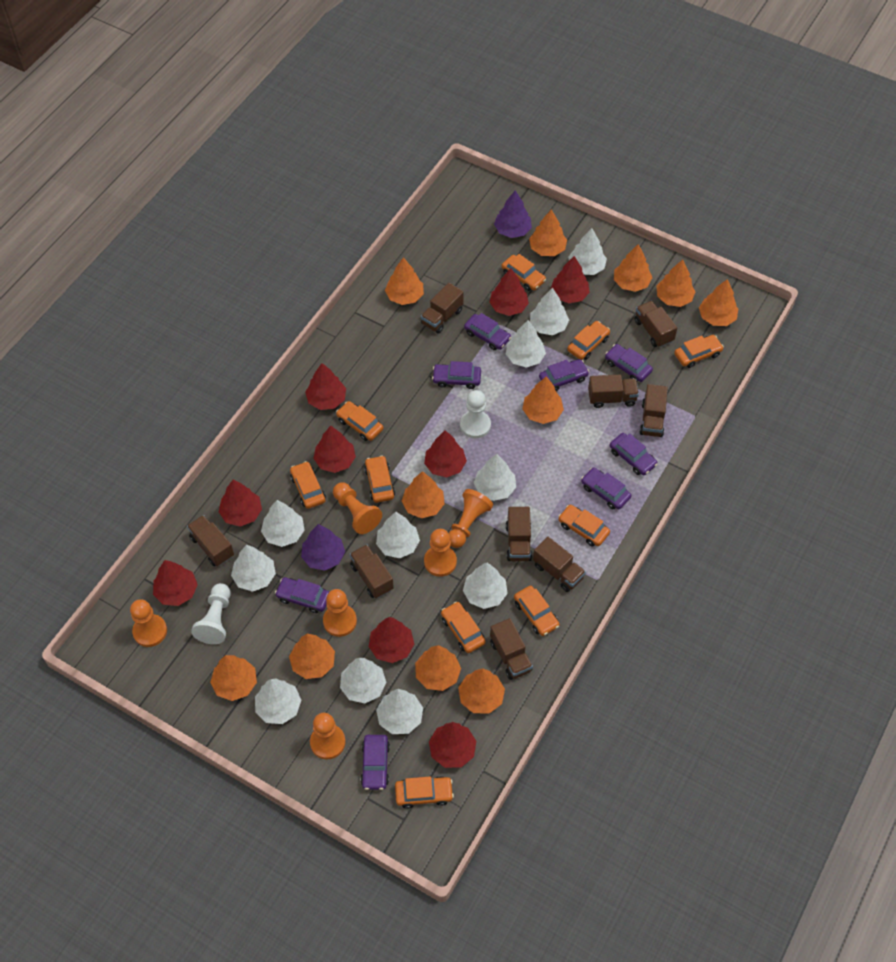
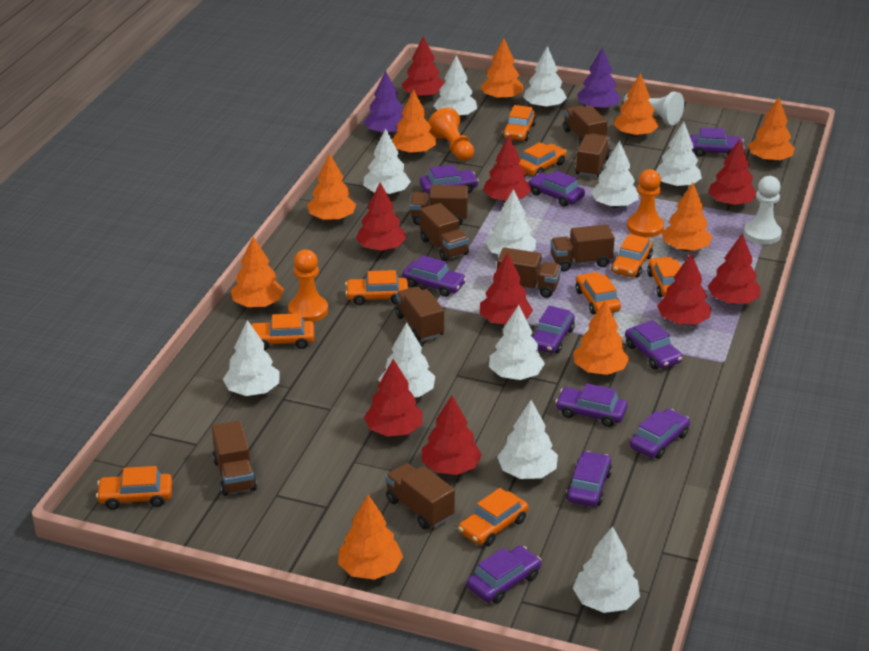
orange car: 10 -> 9
orange pawn: 6 -> 3
orange tree: 11 -> 9
purple car: 8 -> 10

